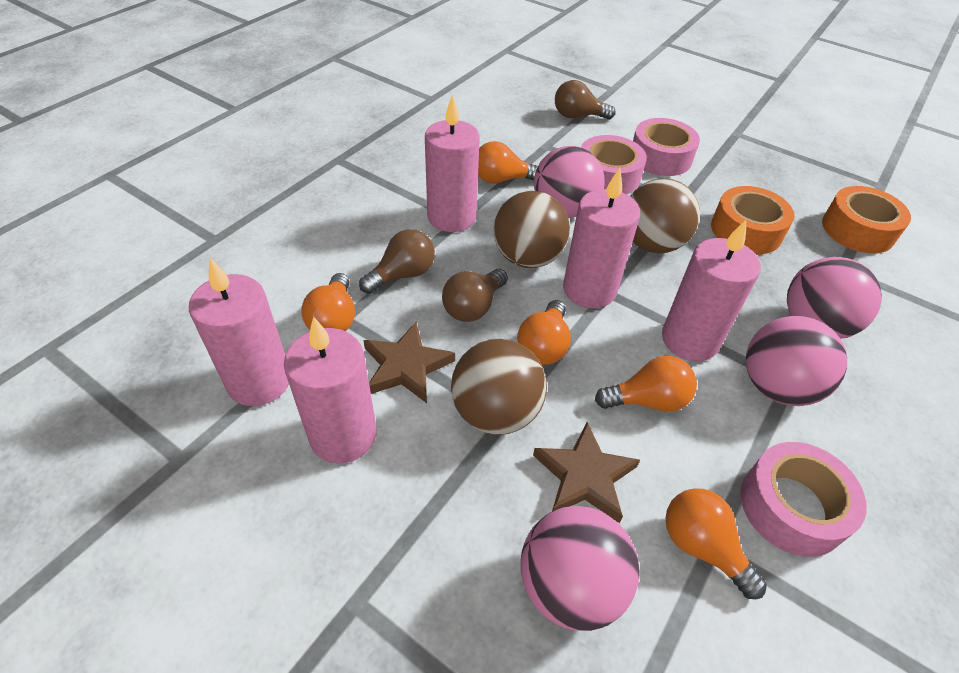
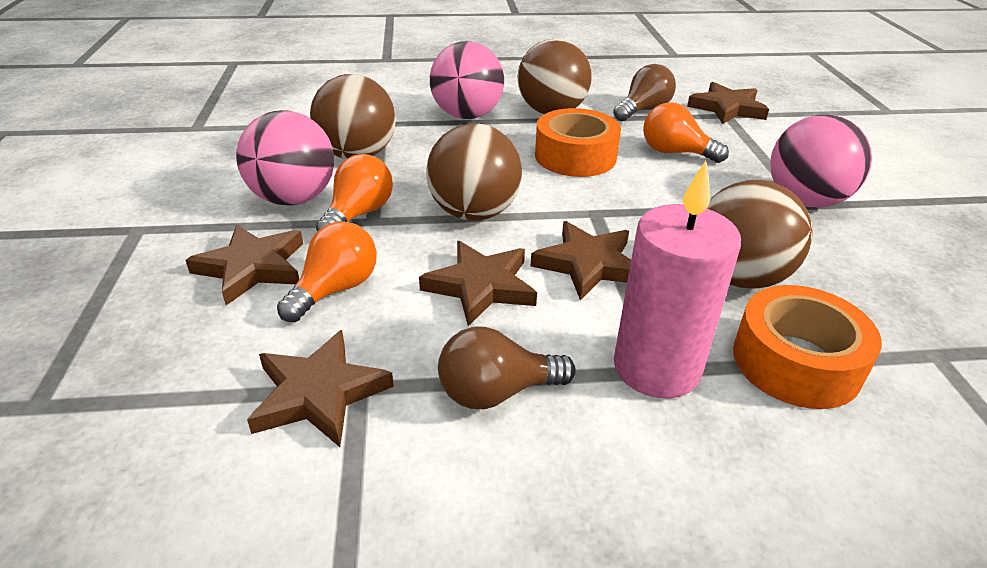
brown ball: 3 -> 4
brown light bulb: 3 -> 2
brown star: 2 -> 5
orange light bulb: 5 -> 3
pink ball: 4 -> 3
pink candle: 5 -> 1
pink tape: 3 -> 0

